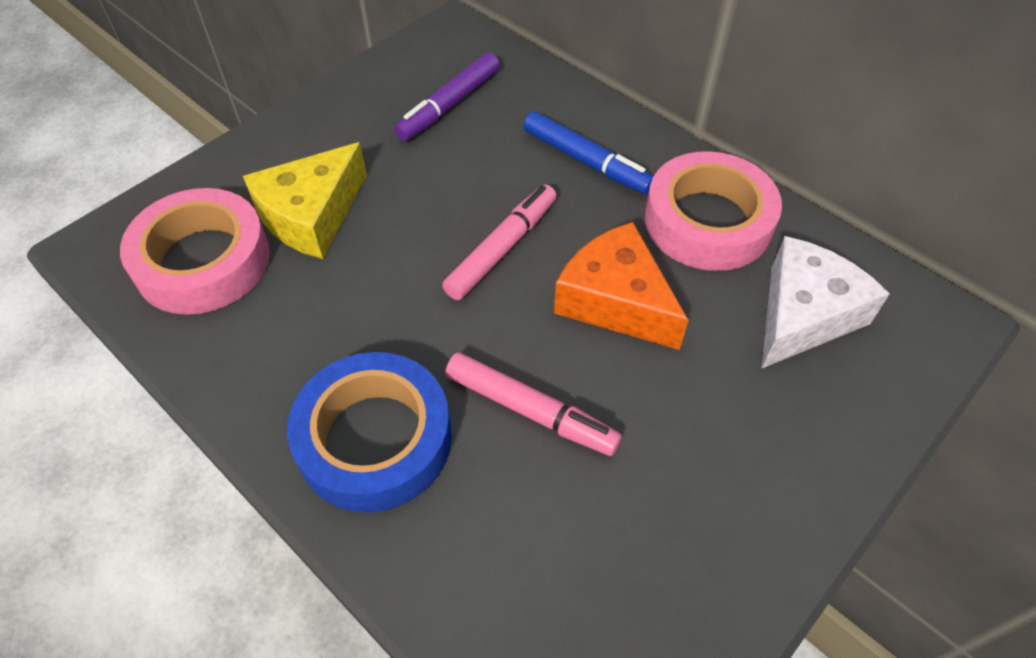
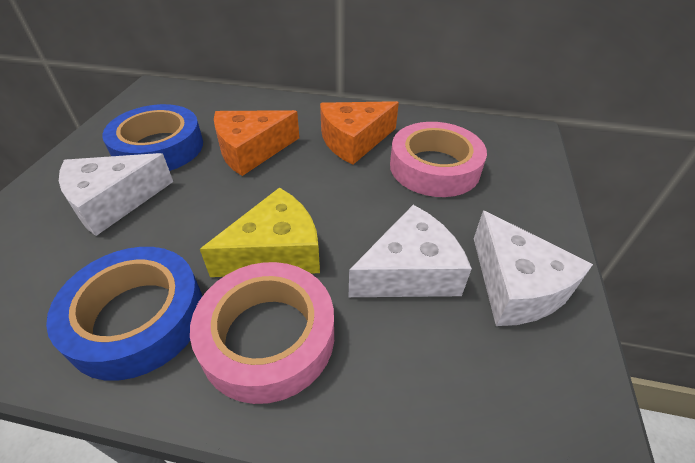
blue marker: 1 -> 0
blue tape: 1 -> 2
orange cheese: 1 -> 2
pink marker: 2 -> 0
purple marker: 1 -> 0
white cheese: 1 -> 3

